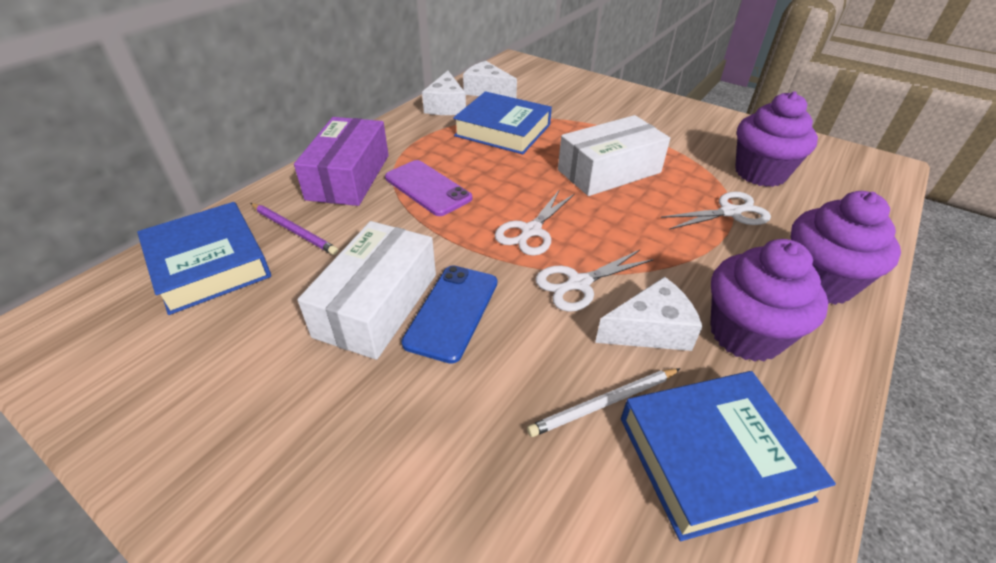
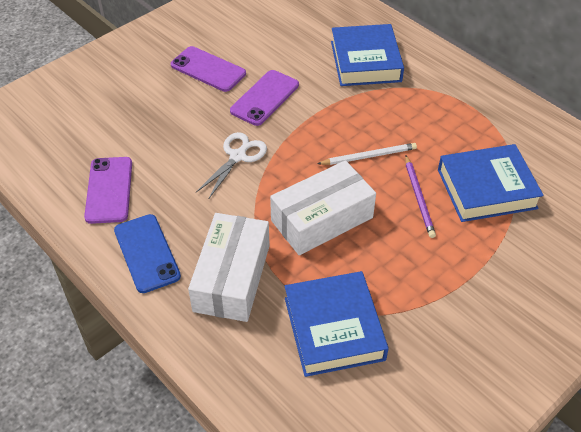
purple box: 1 -> 0
purple cupcake: 3 -> 0
purple phone: 1 -> 3
white cheese: 3 -> 0
white scissors: 3 -> 1

